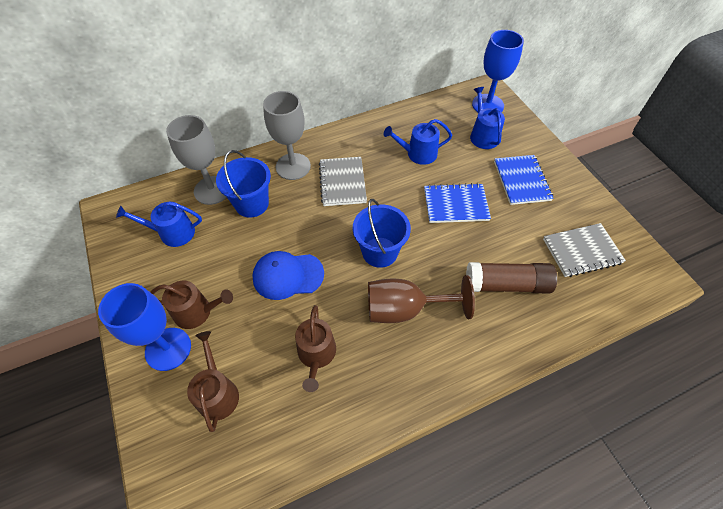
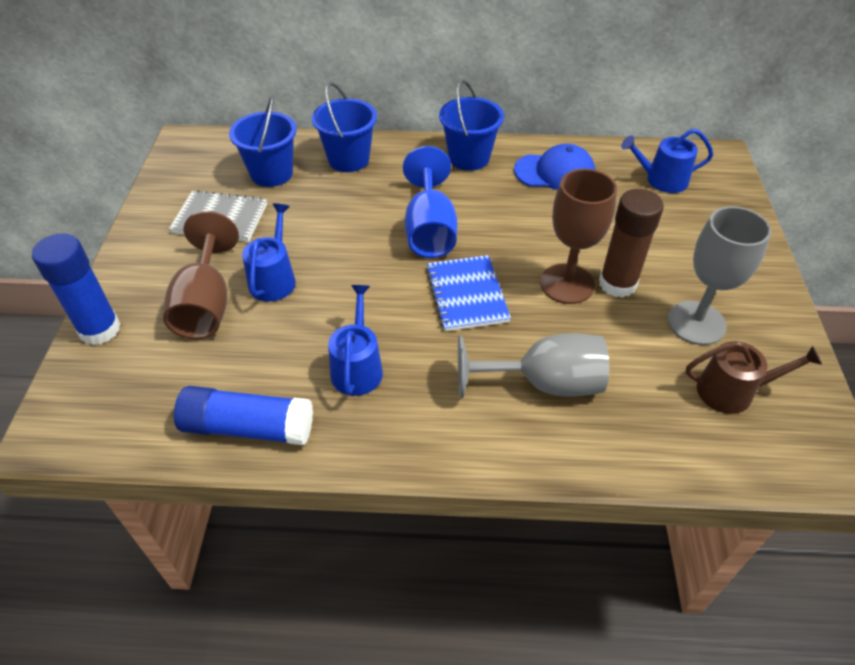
blue bucket: 2 -> 3
blue glue stick: 0 -> 2
blue goblet: 2 -> 1
blue notebook: 2 -> 1
brown goblet: 1 -> 2
brown watering can: 3 -> 1
grey notebook: 2 -> 1

